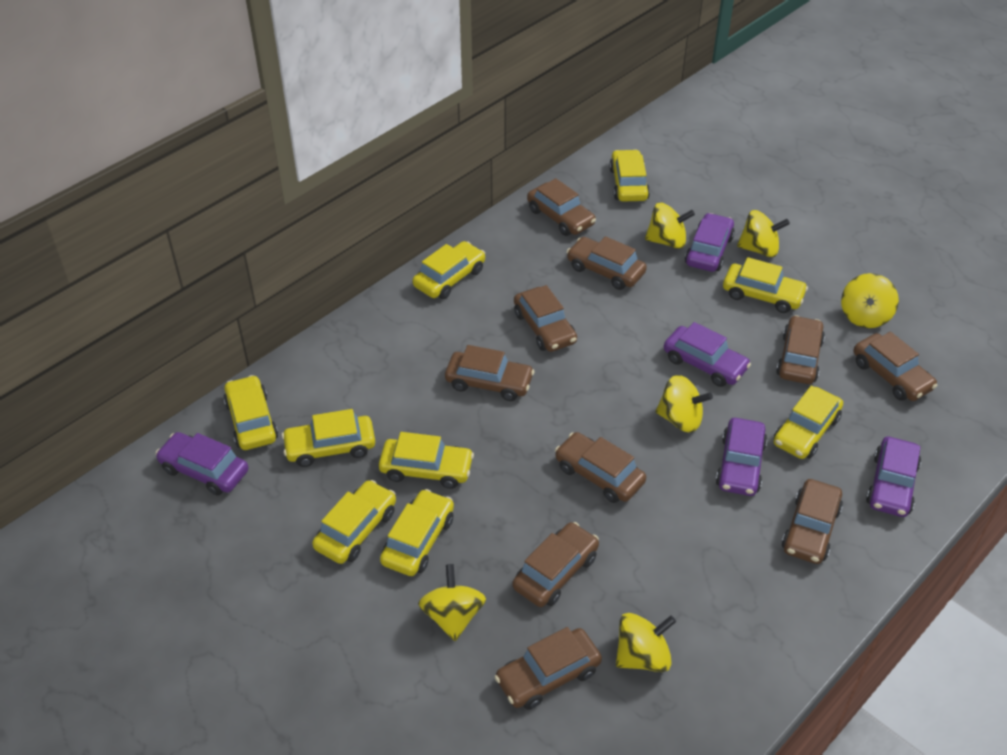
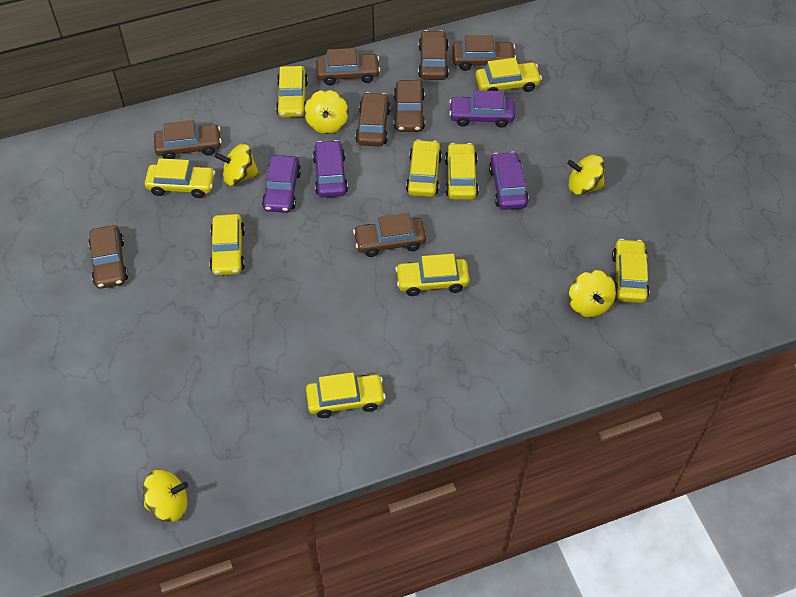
brown car: 10 -> 8
purple car: 5 -> 4
yellow spinning top: 6 -> 5

